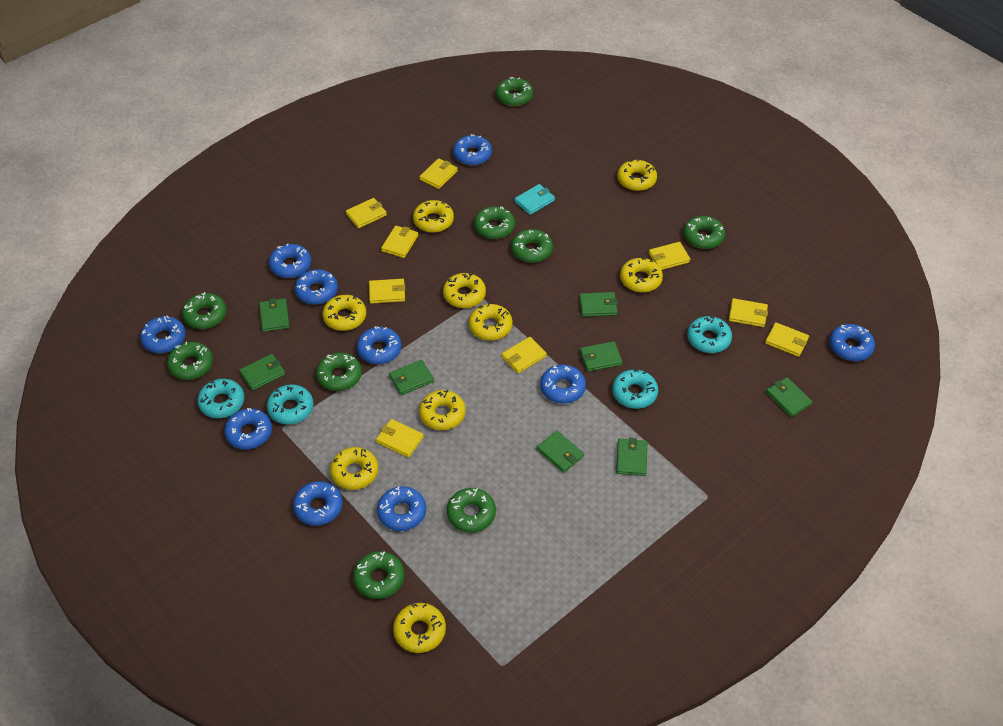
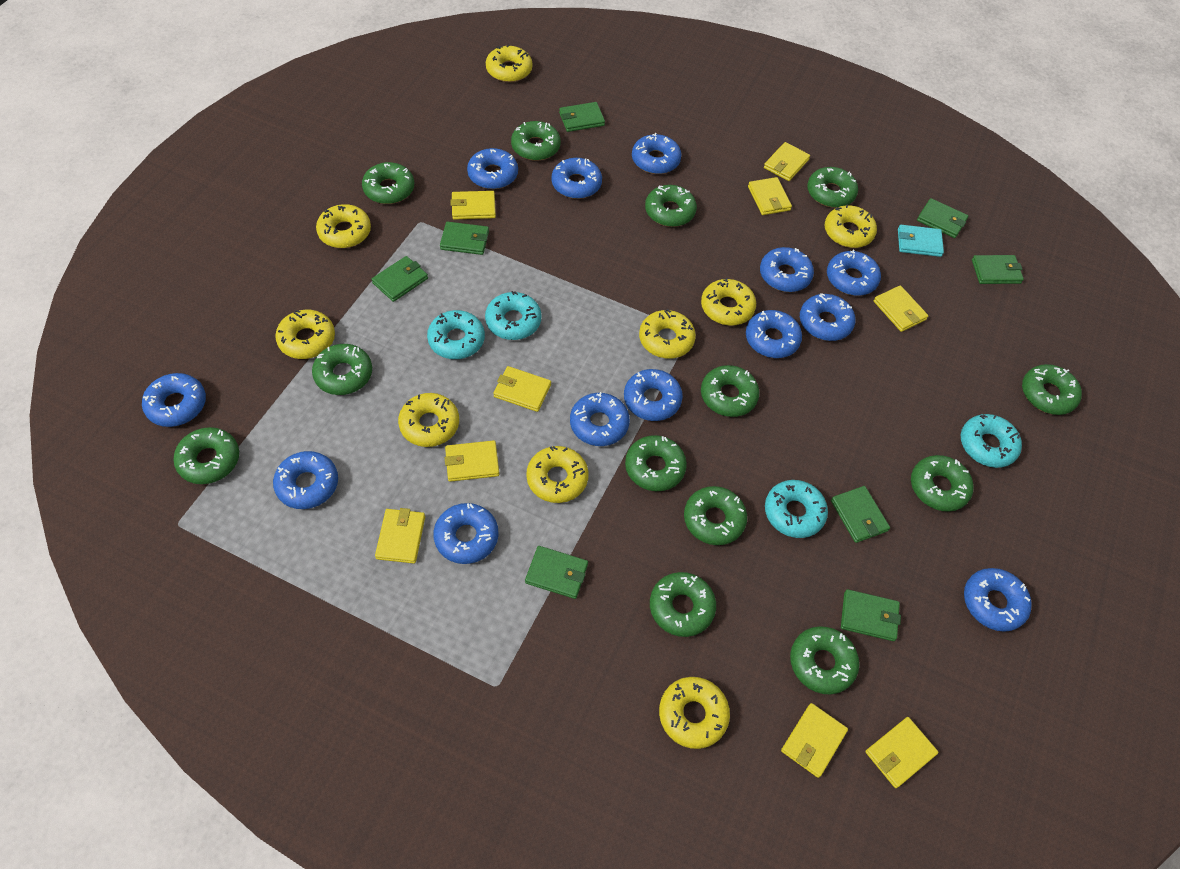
blue donut: 10 -> 13
green donut: 9 -> 13

